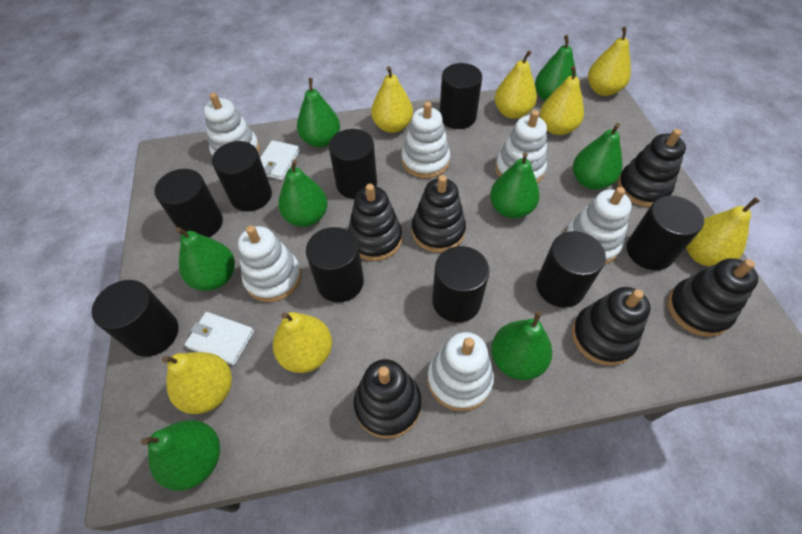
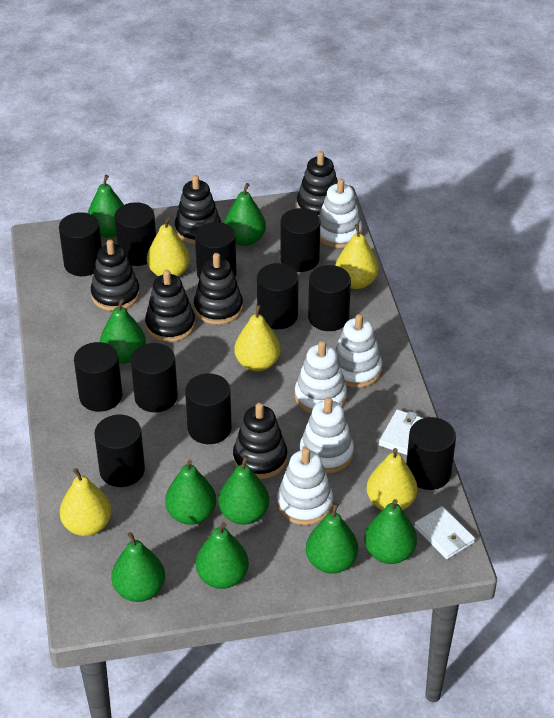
black cylinder: 9 -> 11
green pear: 8 -> 9
white stacking toy: 6 -> 5
yellow pear: 7 -> 5

